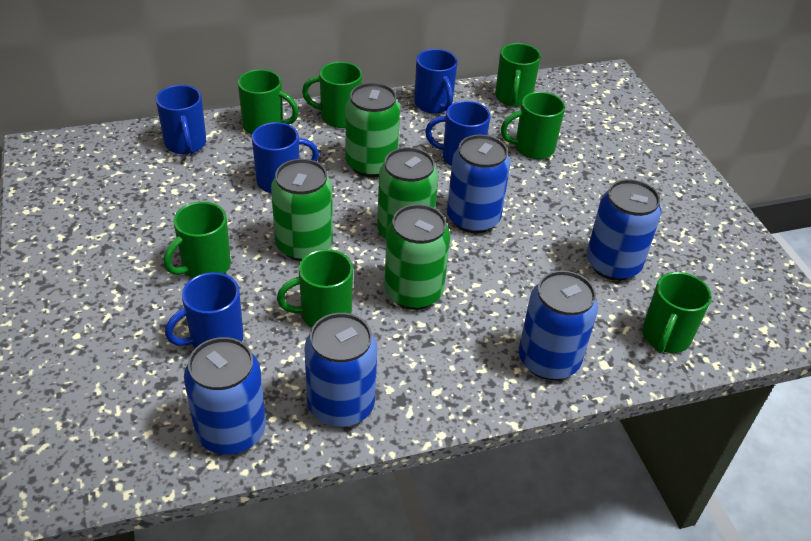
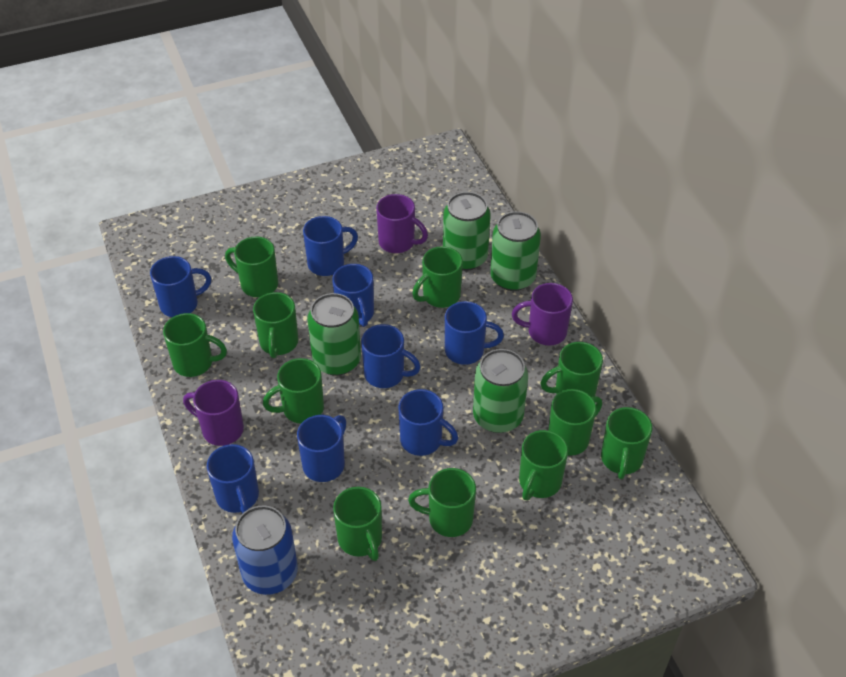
blue can: 5 -> 1
blue mug: 5 -> 8
green mug: 7 -> 11
purple mug: 0 -> 3

